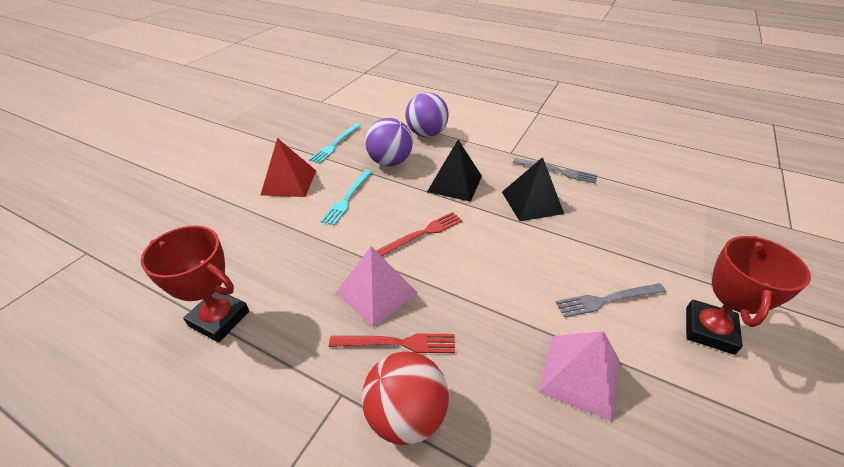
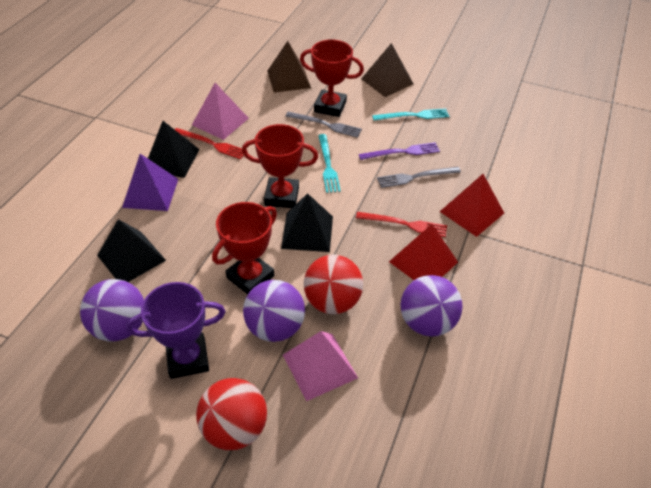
black pyramid: 2 -> 3
brown pyramid: 0 -> 2
purple ball: 2 -> 3
purple fork: 0 -> 1
purple pyramid: 0 -> 1
purple trophy: 0 -> 1
red ball: 1 -> 2
red pyramid: 1 -> 2
red trophy: 2 -> 3

